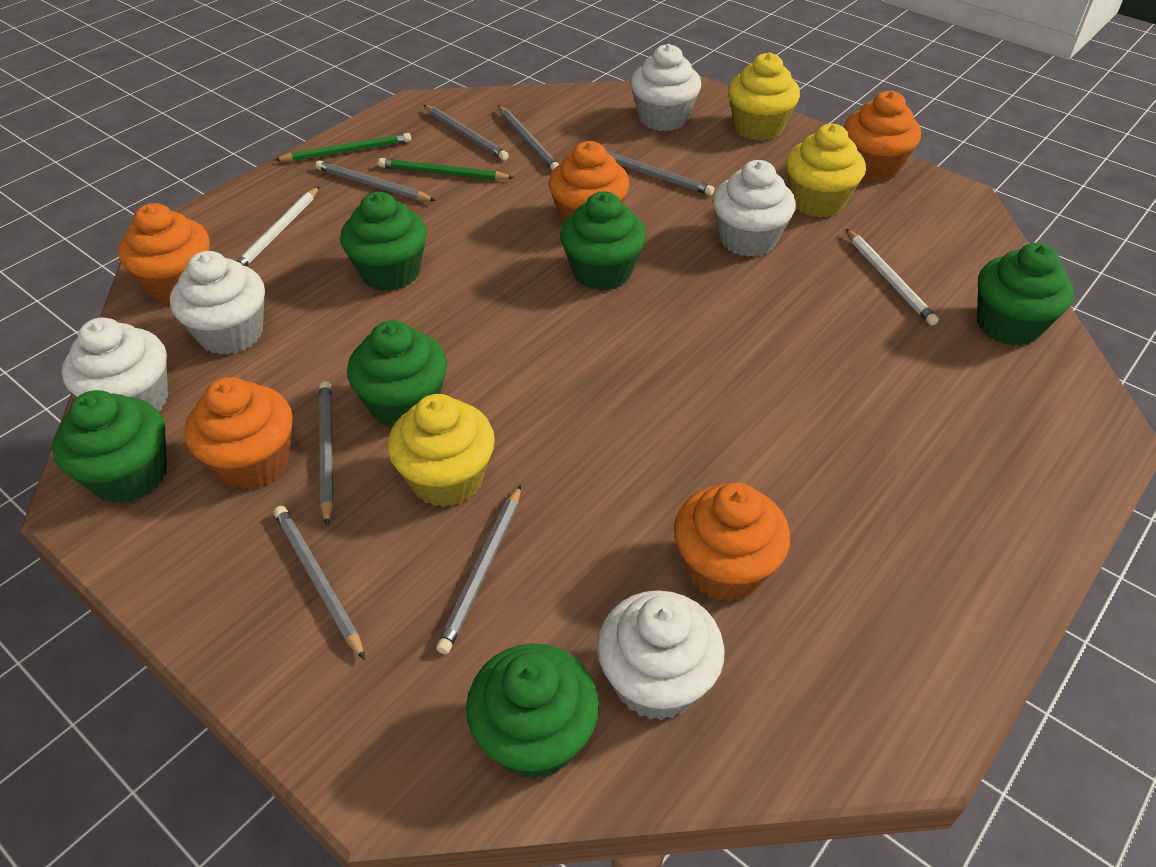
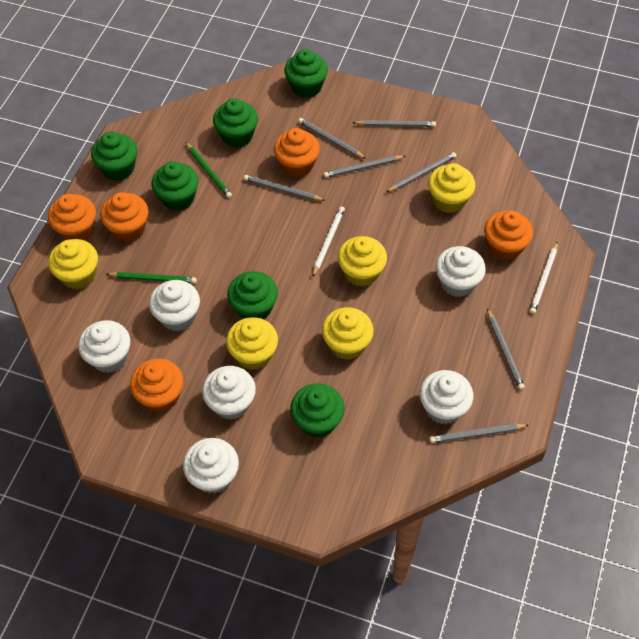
white cupcake: 5 -> 6
yellow cupcake: 3 -> 5

